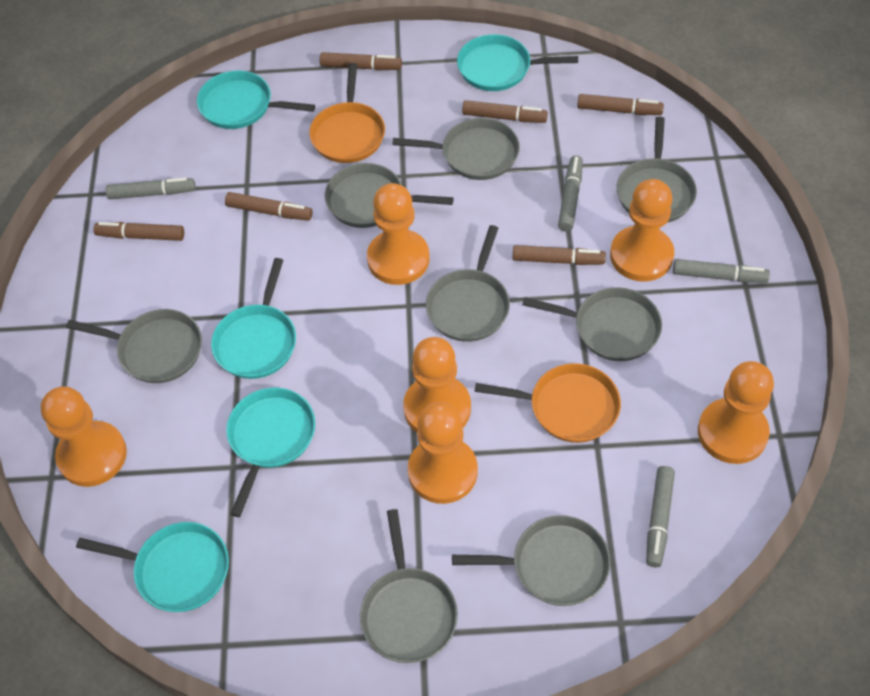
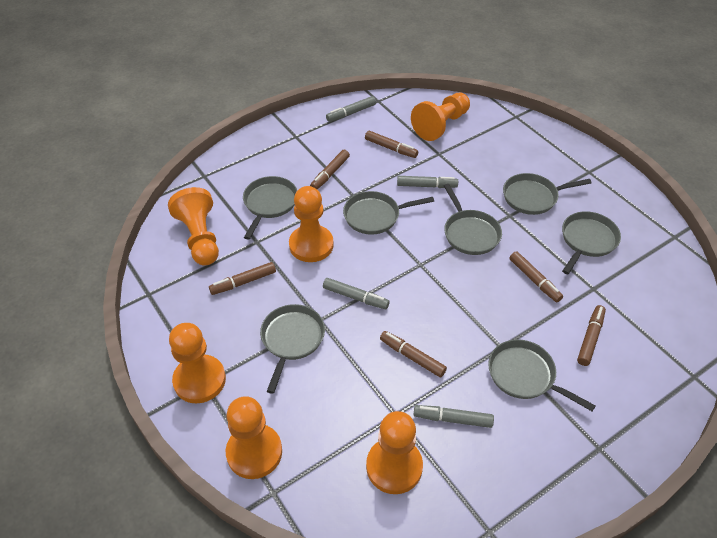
grey pan: 8 -> 7
orange pan: 2 -> 0
turquoise pan: 5 -> 0

